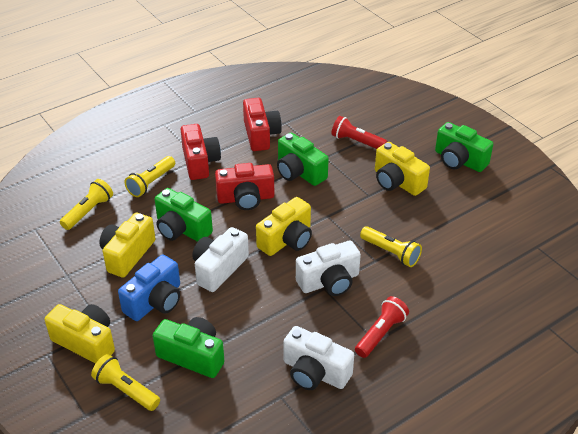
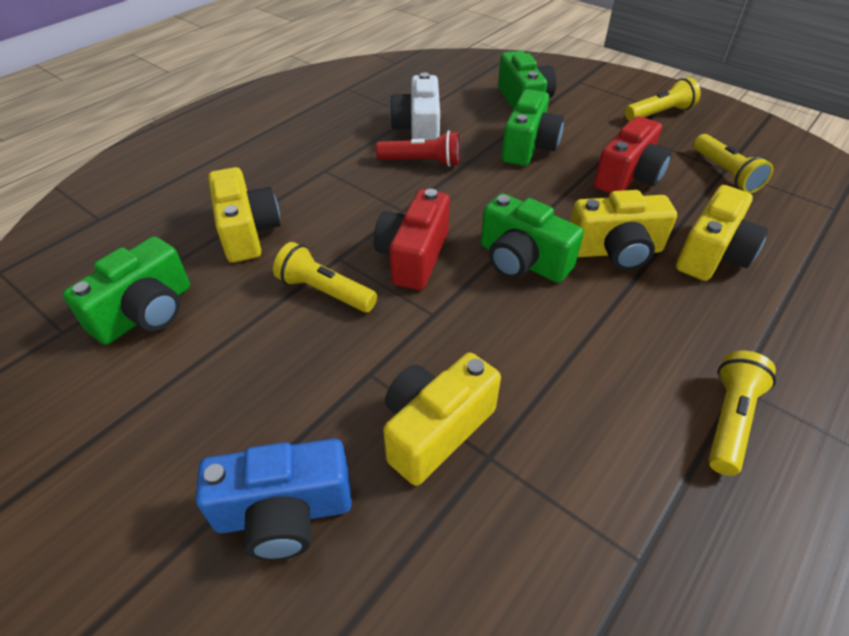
red camera: 3 -> 2
red flashlight: 2 -> 1
white camera: 3 -> 1

